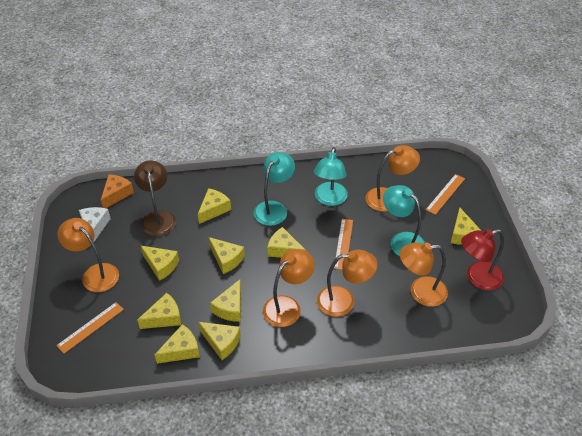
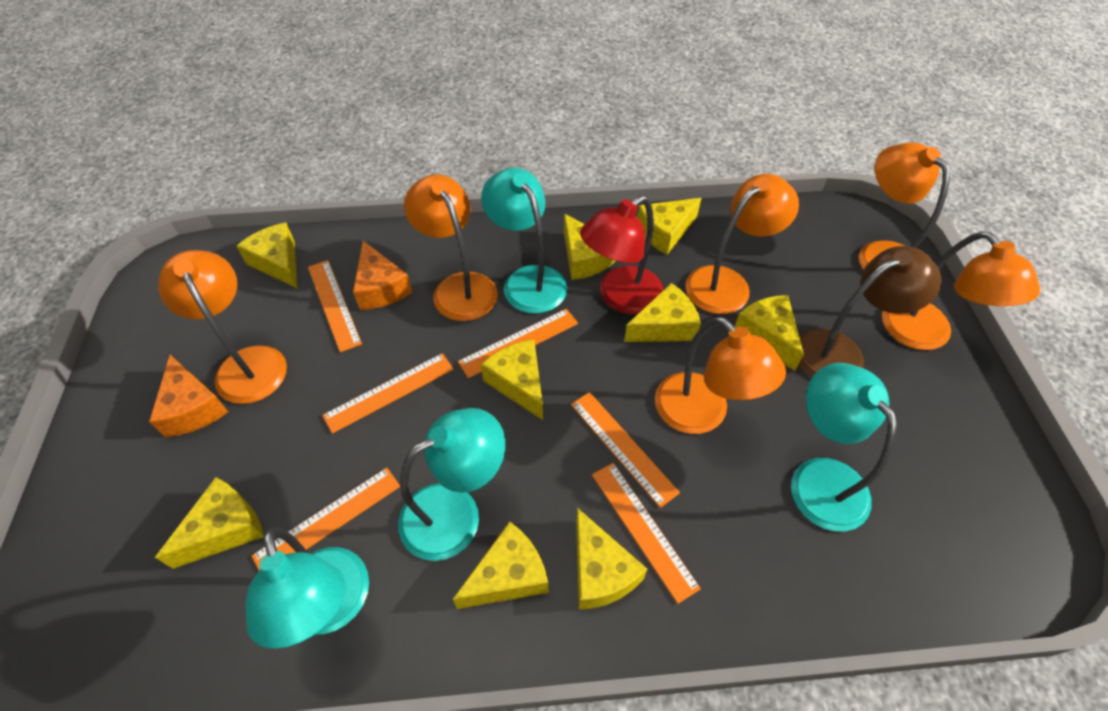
orange cheese: 1 -> 2
orange lamp: 5 -> 6
orange ruler: 3 -> 6
turquoise lamp: 3 -> 4
white cheese: 1 -> 0

